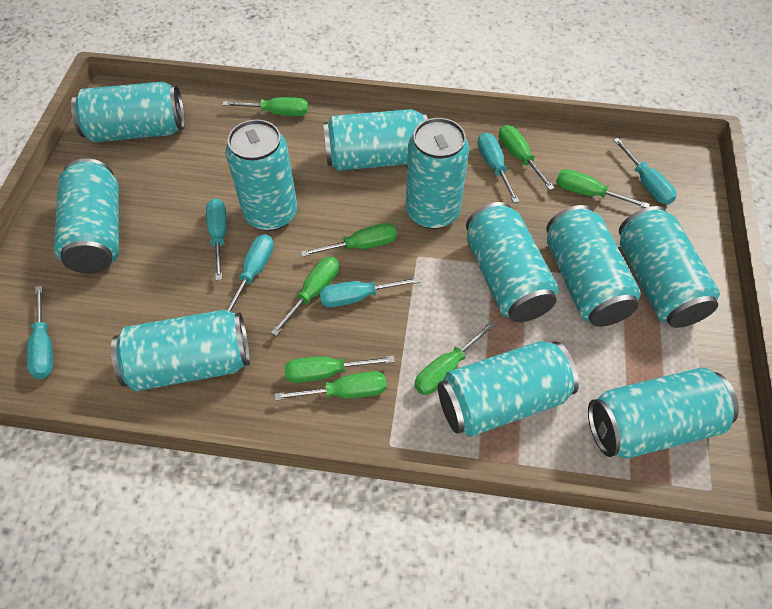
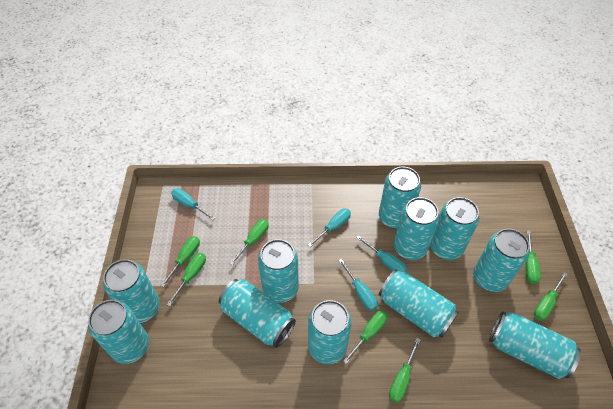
green screwdriver: 8 -> 7
turquoise screwdriver: 6 -> 4

